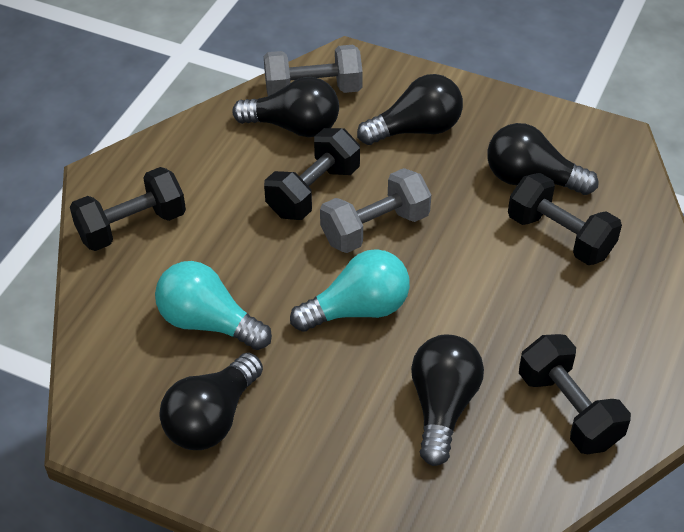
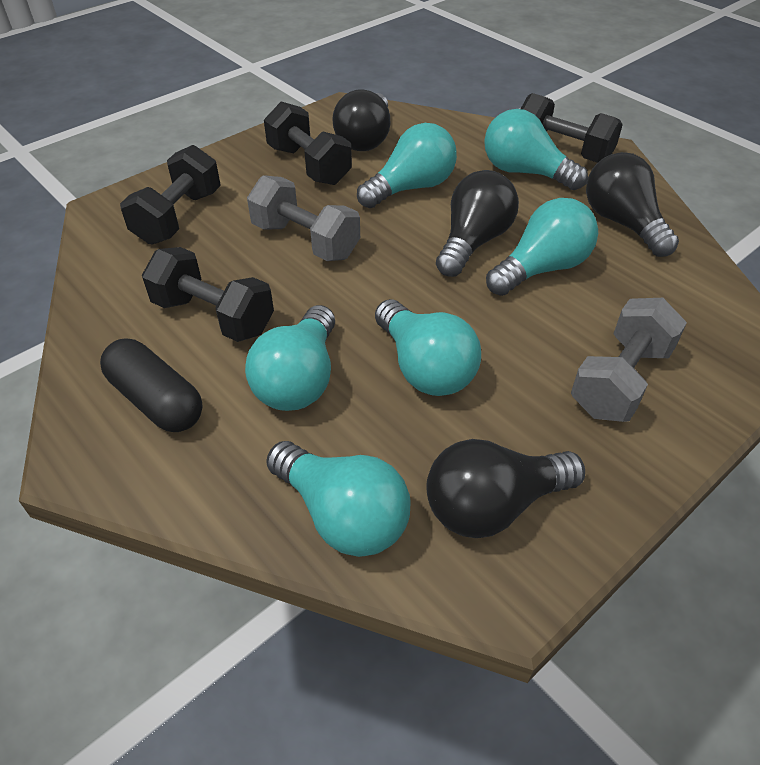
black capsule: 0 -> 1
black light bulb: 5 -> 4
turquoise light bulb: 2 -> 6

